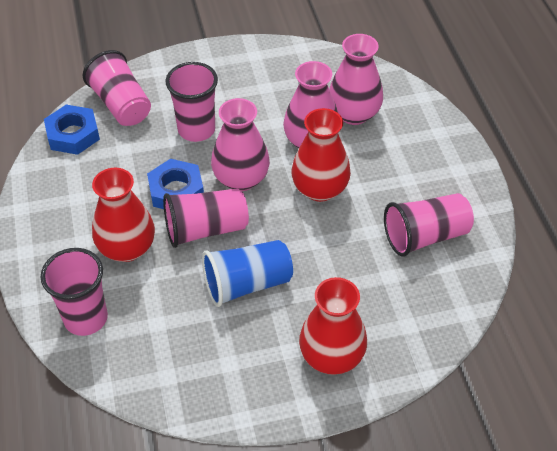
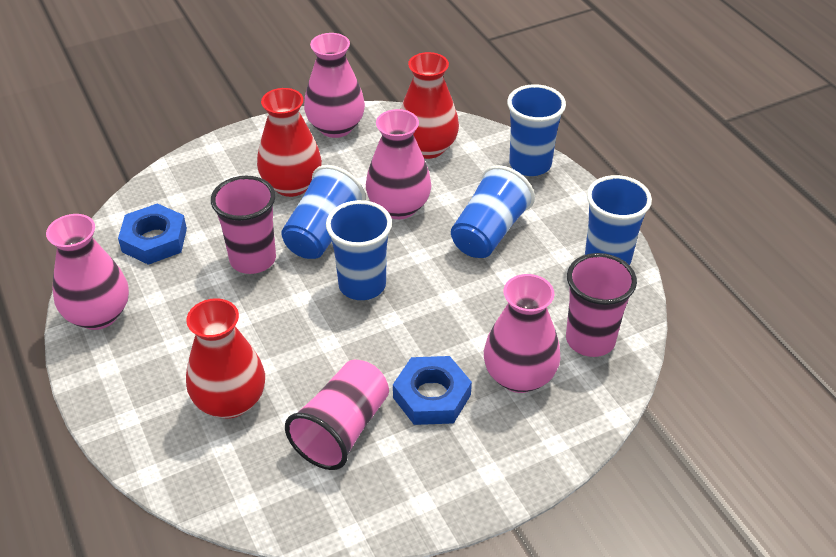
blue cup: 1 -> 5
pink cup: 5 -> 3
pink vase: 3 -> 4

